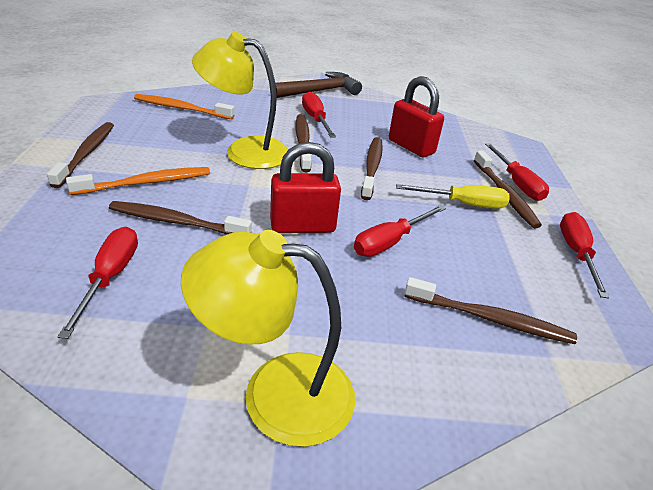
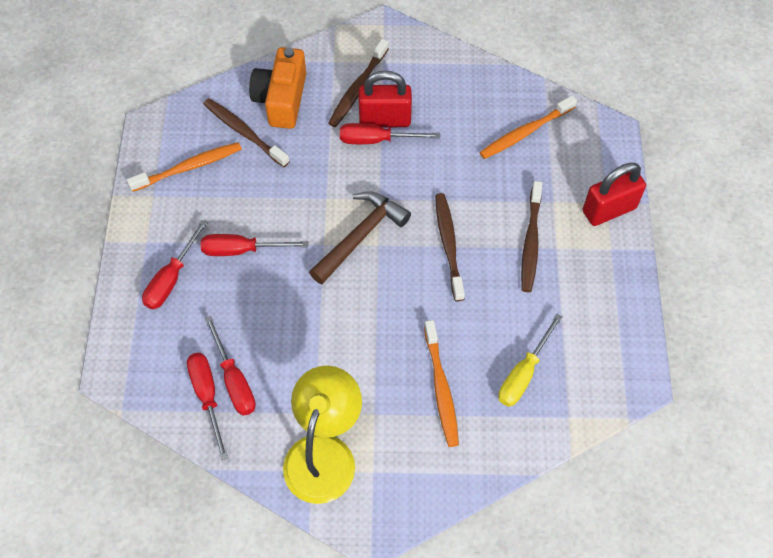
brown toothbrush: 6 -> 4
orange camera: 0 -> 1
orange toothbrush: 2 -> 3
yellow lamp: 2 -> 1

